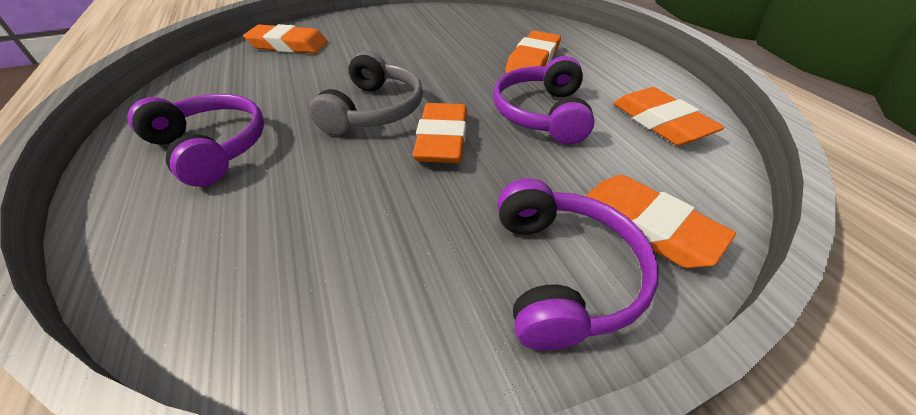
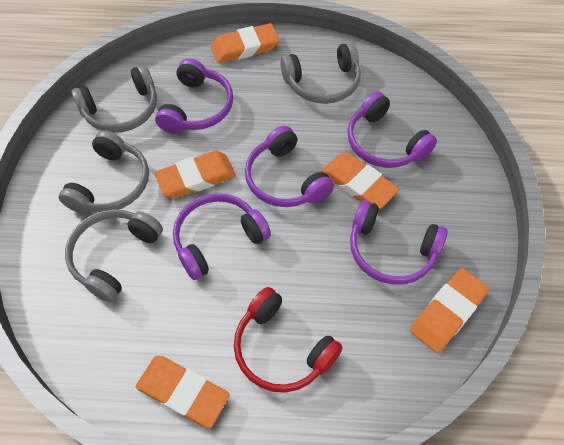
grey headphones: 1 -> 4
purple headphones: 3 -> 5
red headphones: 0 -> 1

